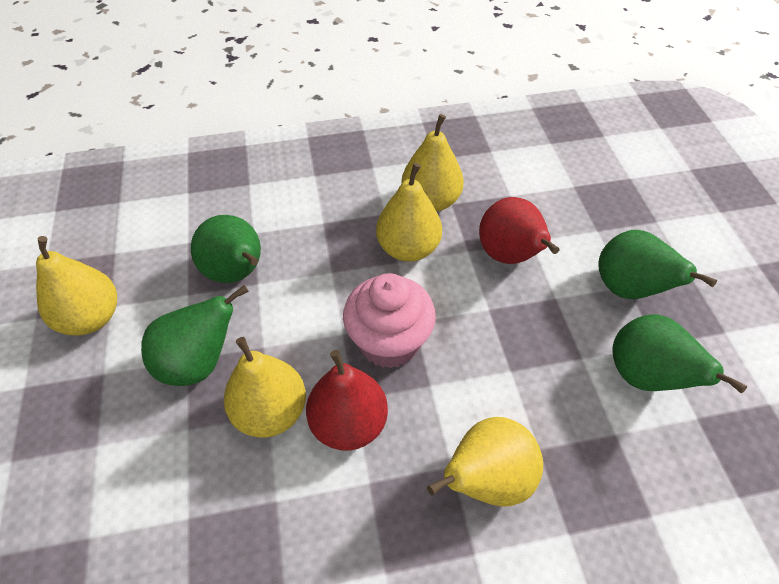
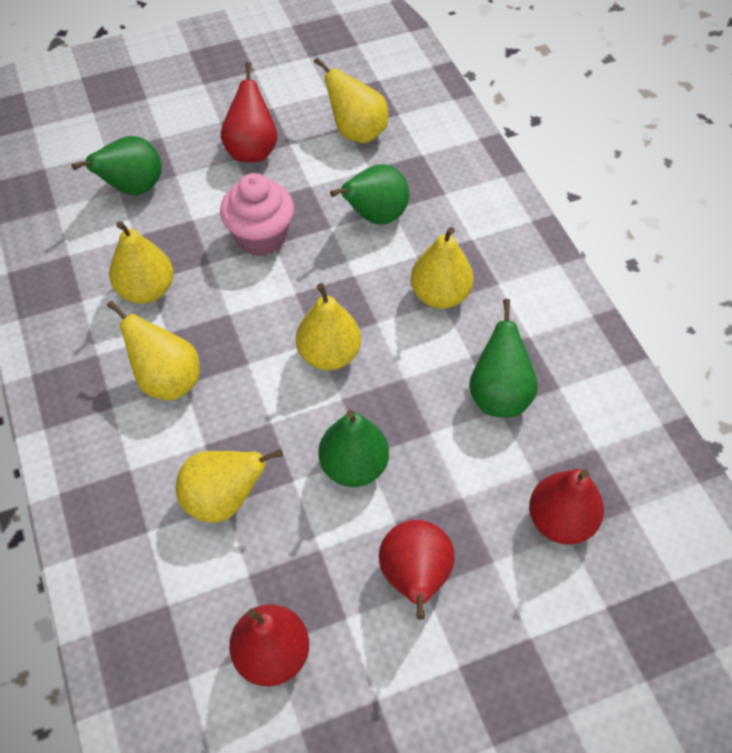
red pear: 2 -> 4
yellow pear: 5 -> 6

